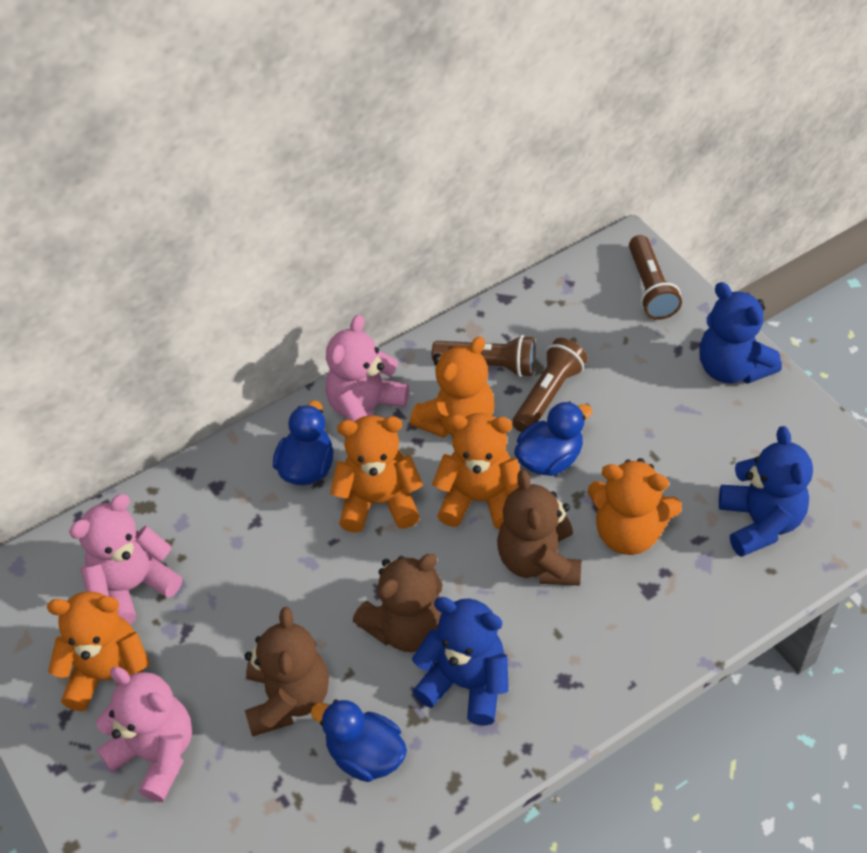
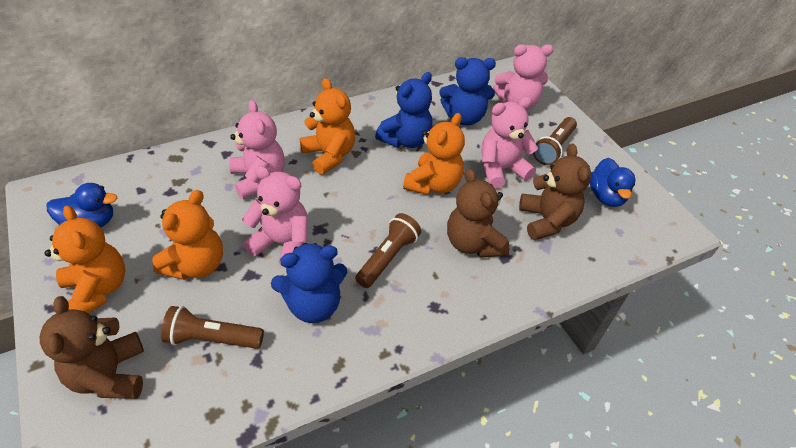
blue duck: 3 -> 2
orange teddy bear: 5 -> 4
pink teddy bear: 3 -> 4

